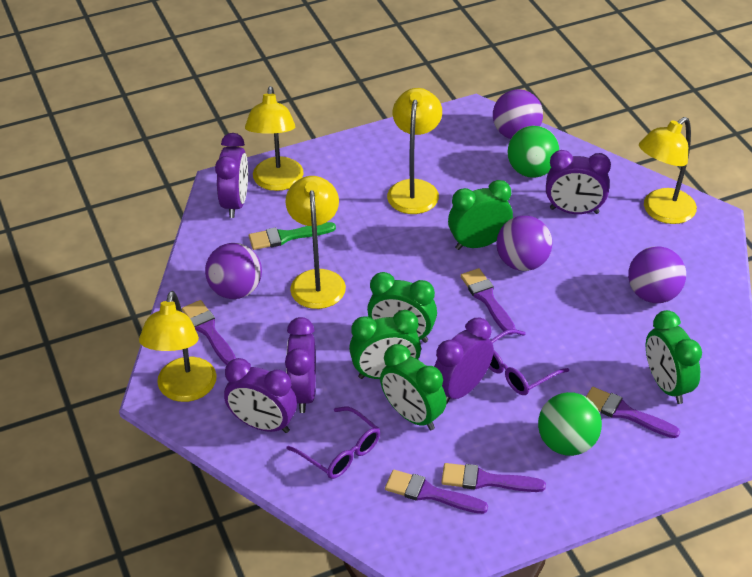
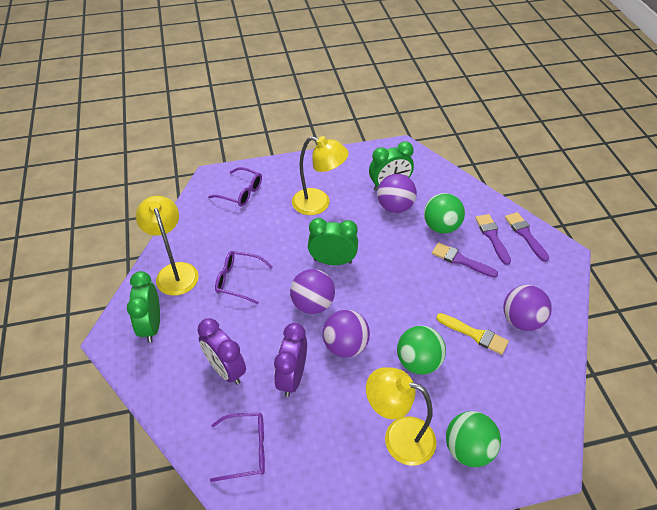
green ball: 2 -> 3
green brush: 1 -> 0
green clock: 5 -> 3
purple brush: 5 -> 3
purple clock: 5 -> 2
purple glasses: 2 -> 3
yellow brush: 0 -> 1
yellow lamp: 5 -> 3

